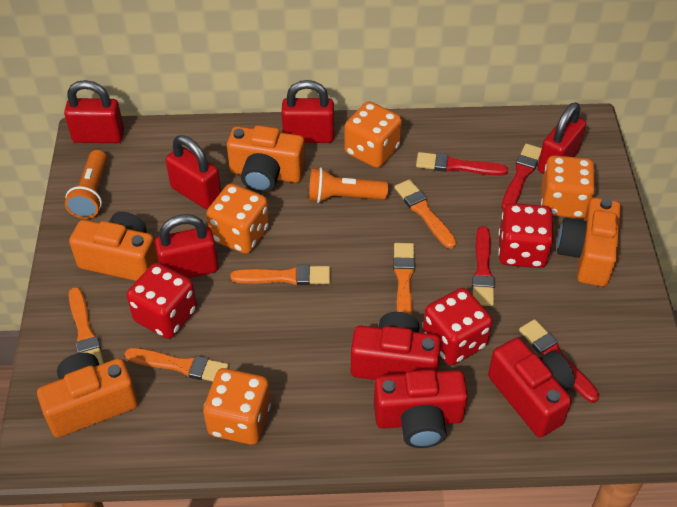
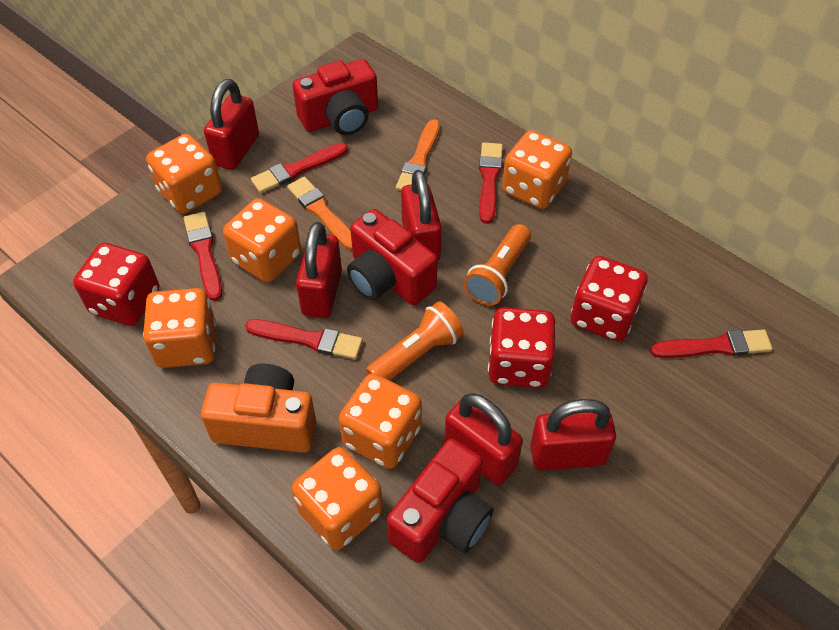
orange brush: 5 -> 2
orange camera: 4 -> 1
orange dice: 4 -> 6
red brush: 4 -> 5

